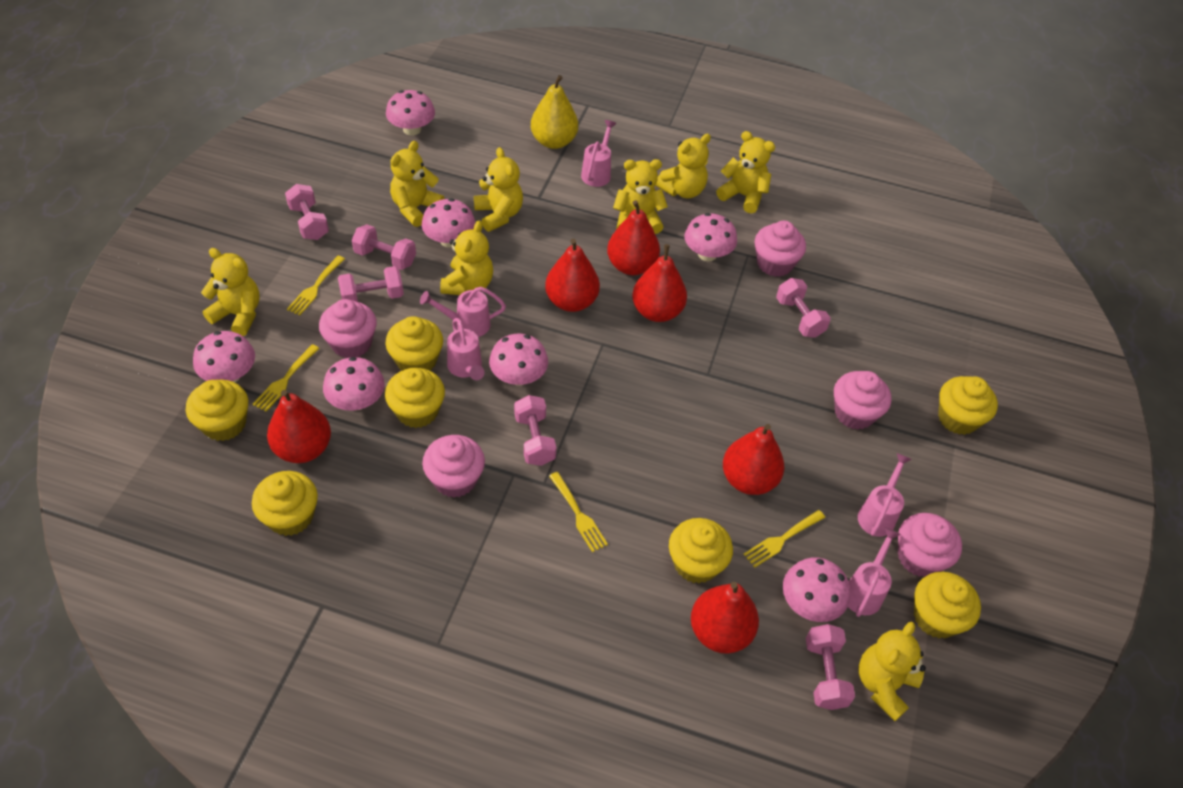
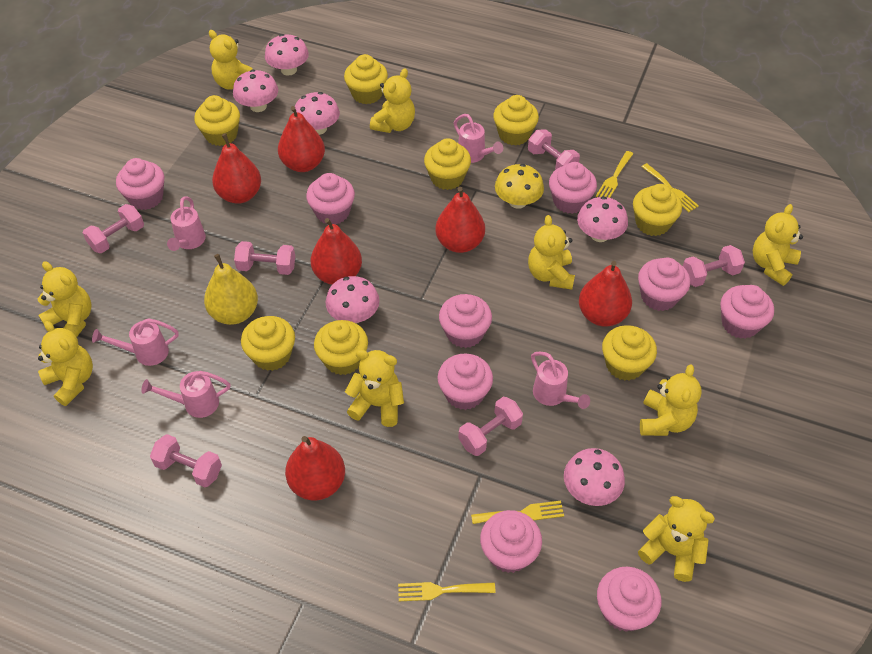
pink cupcake: 5 -> 9
pink mushroom: 7 -> 6
yellow cupcake: 7 -> 8
yellow mushroom: 0 -> 1
yellow teddy bear: 8 -> 9

